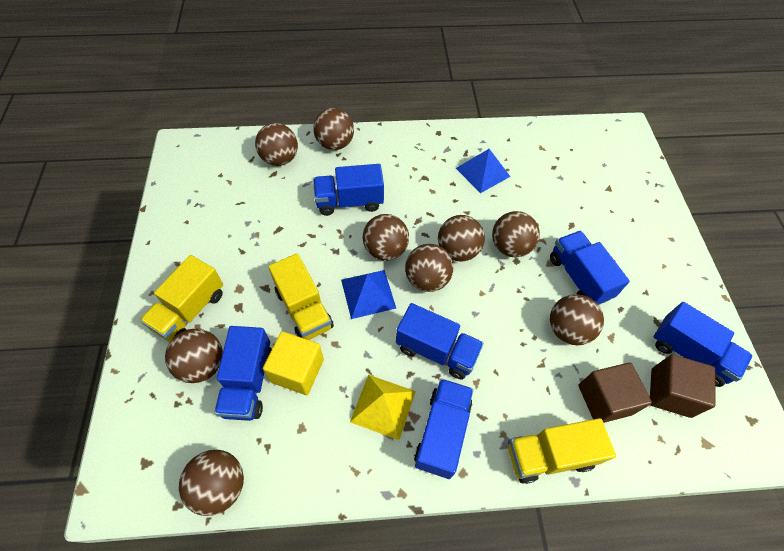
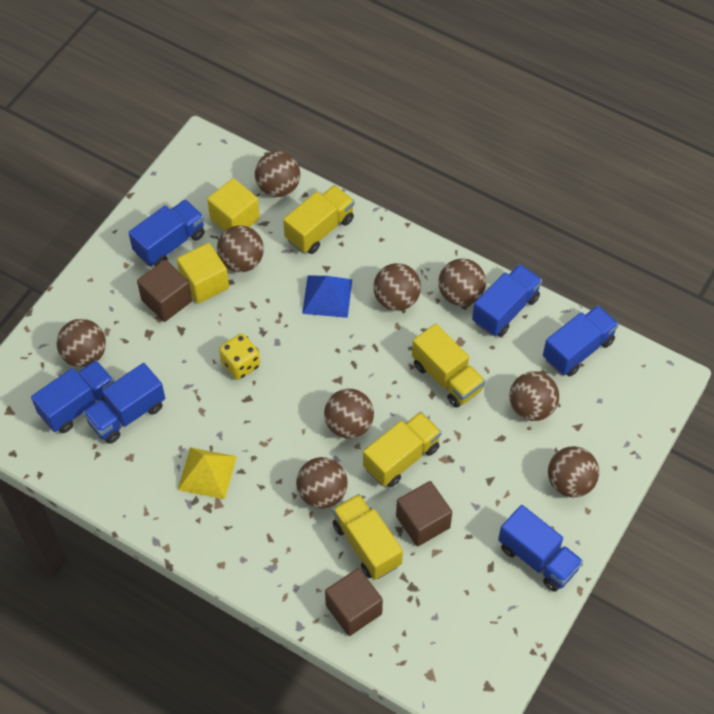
blue pyramid: 2 -> 1
brown cube: 2 -> 3
yellow cube: 1 -> 2
yellow dice: 0 -> 1
yellow truck: 3 -> 4

